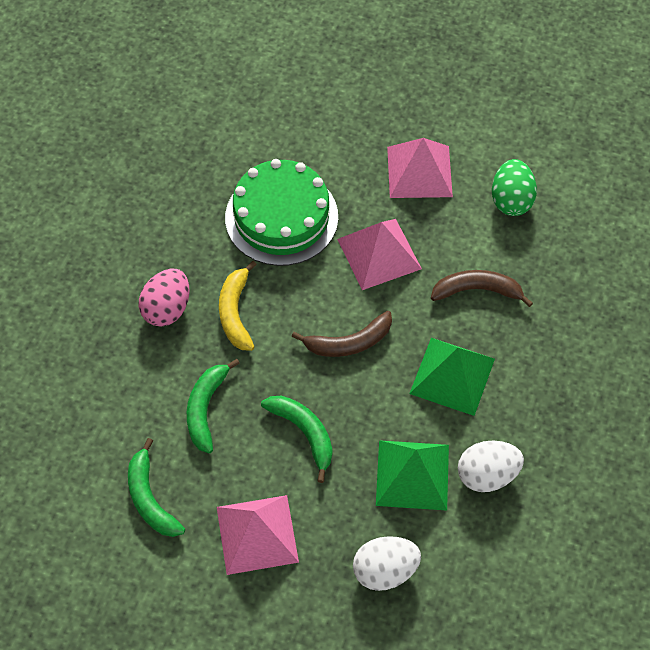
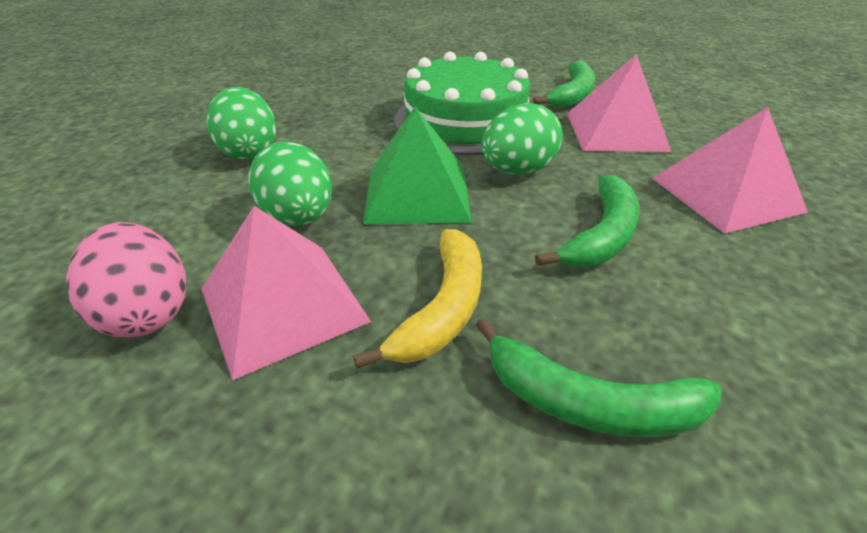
brown banana: 2 -> 0
green egg: 1 -> 3
green pyramid: 2 -> 1
white egg: 2 -> 0

